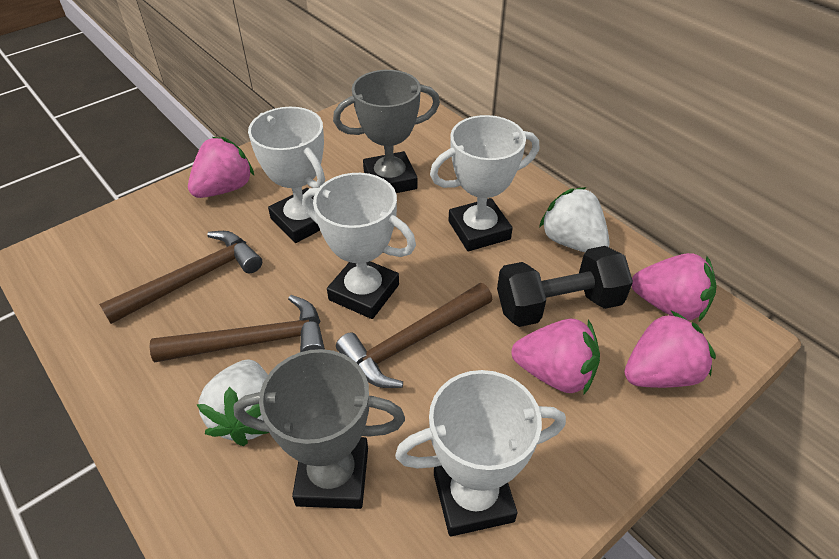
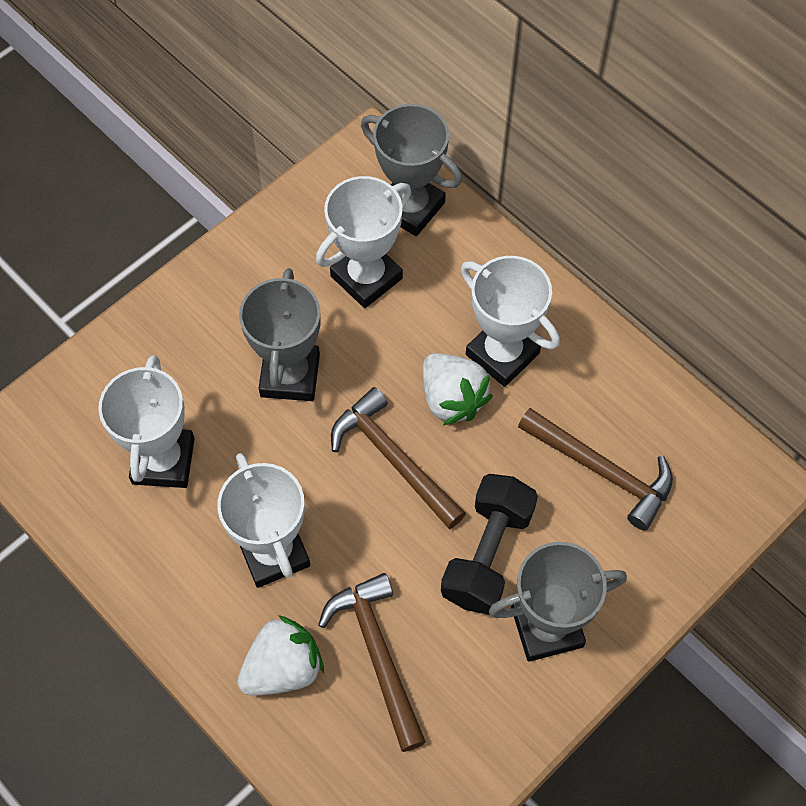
grey trophy: 2 -> 3
pink strawberry: 4 -> 0

